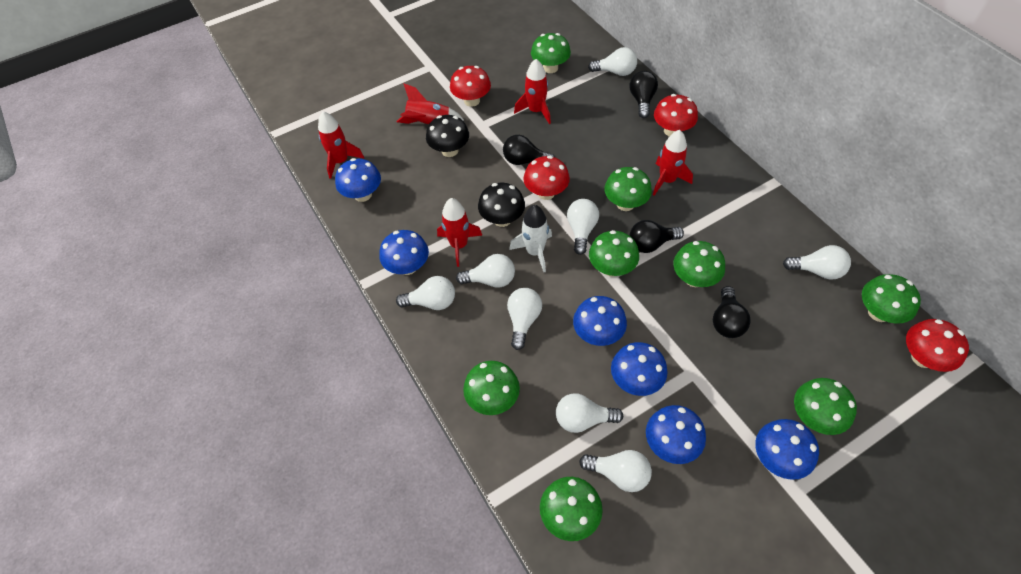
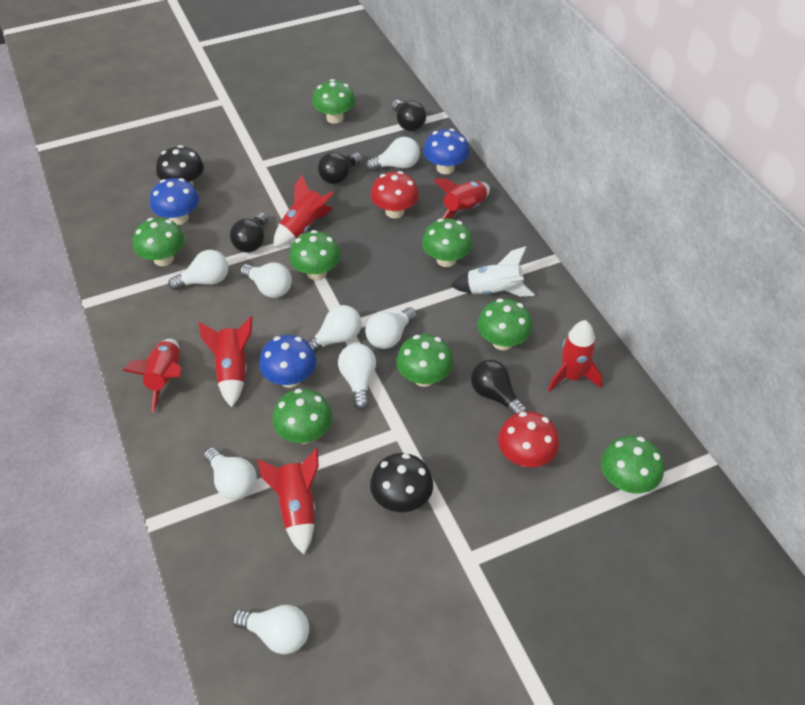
blue mushroom: 6 -> 3
red mushroom: 4 -> 2
red rocket: 5 -> 6

